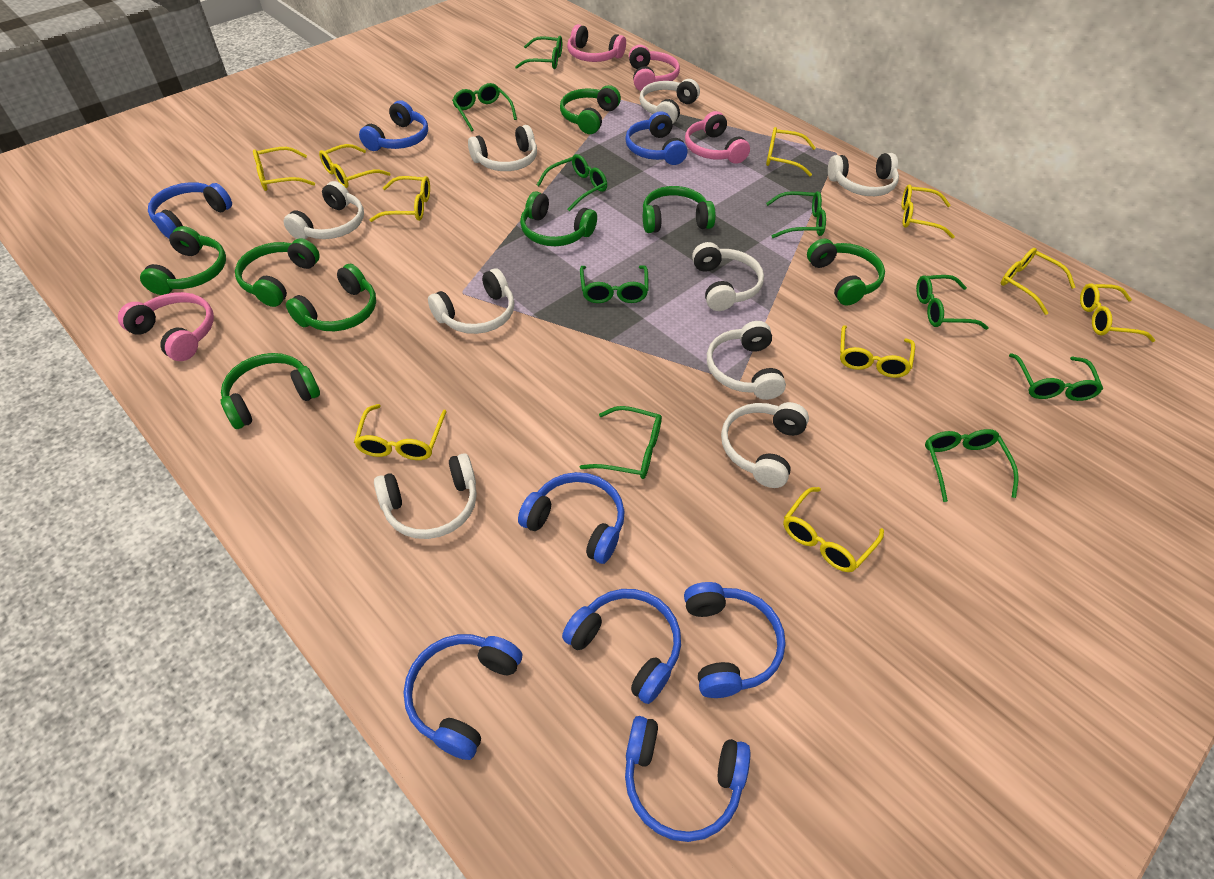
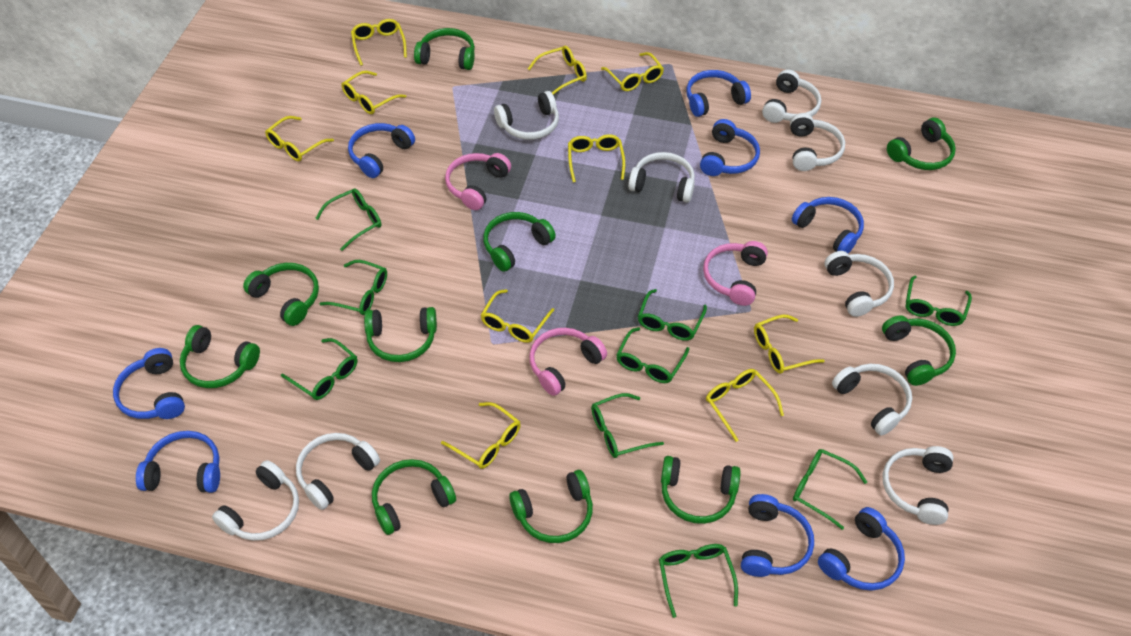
green headphones: 8 -> 10
pink headphones: 4 -> 3

